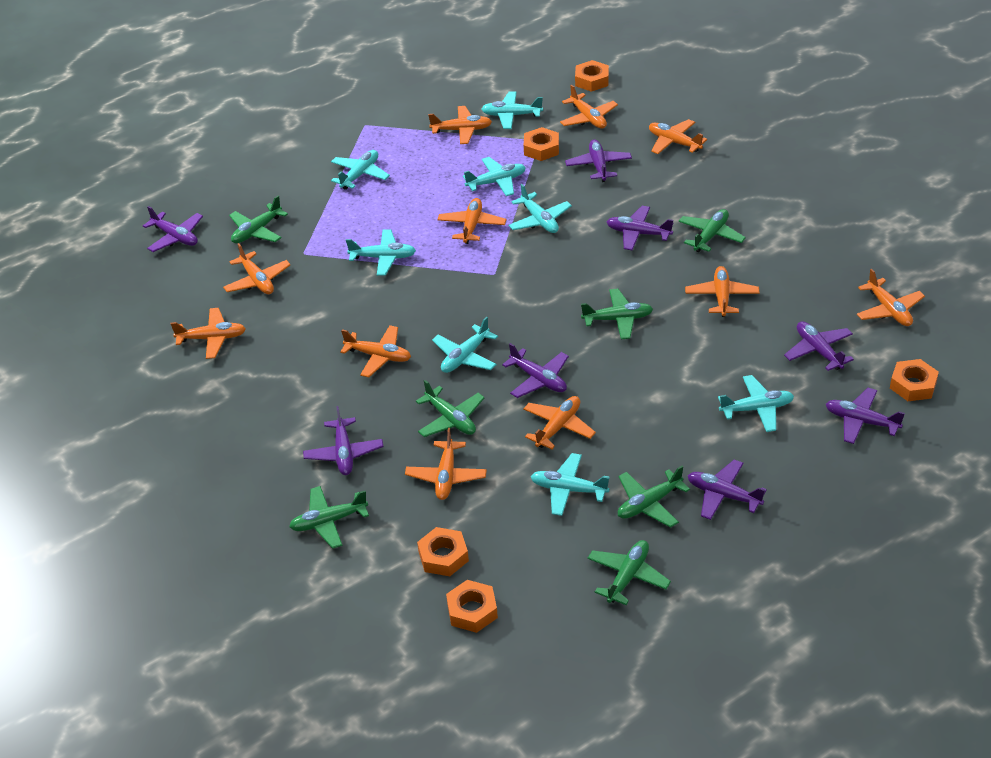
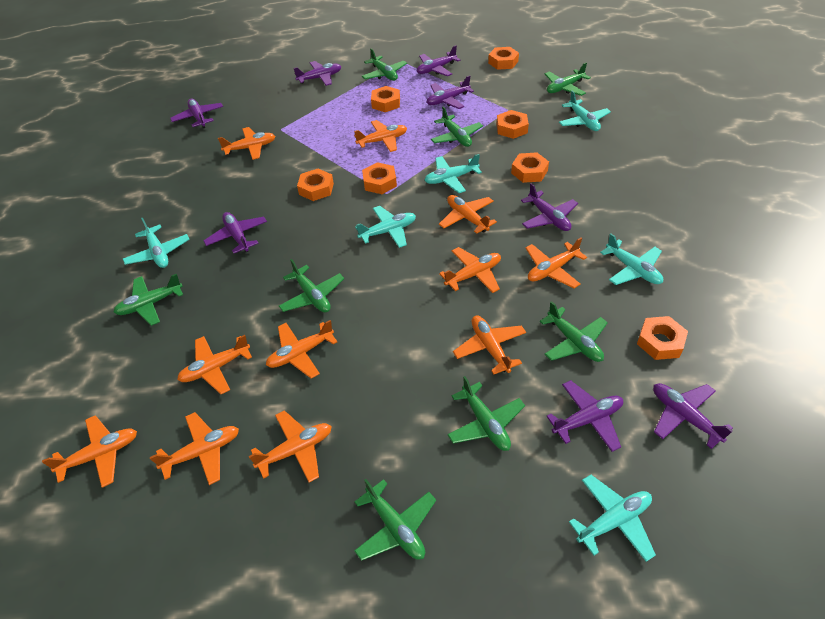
green plane: 7 -> 8
orange nut: 5 -> 7
turquoise plane: 8 -> 6

